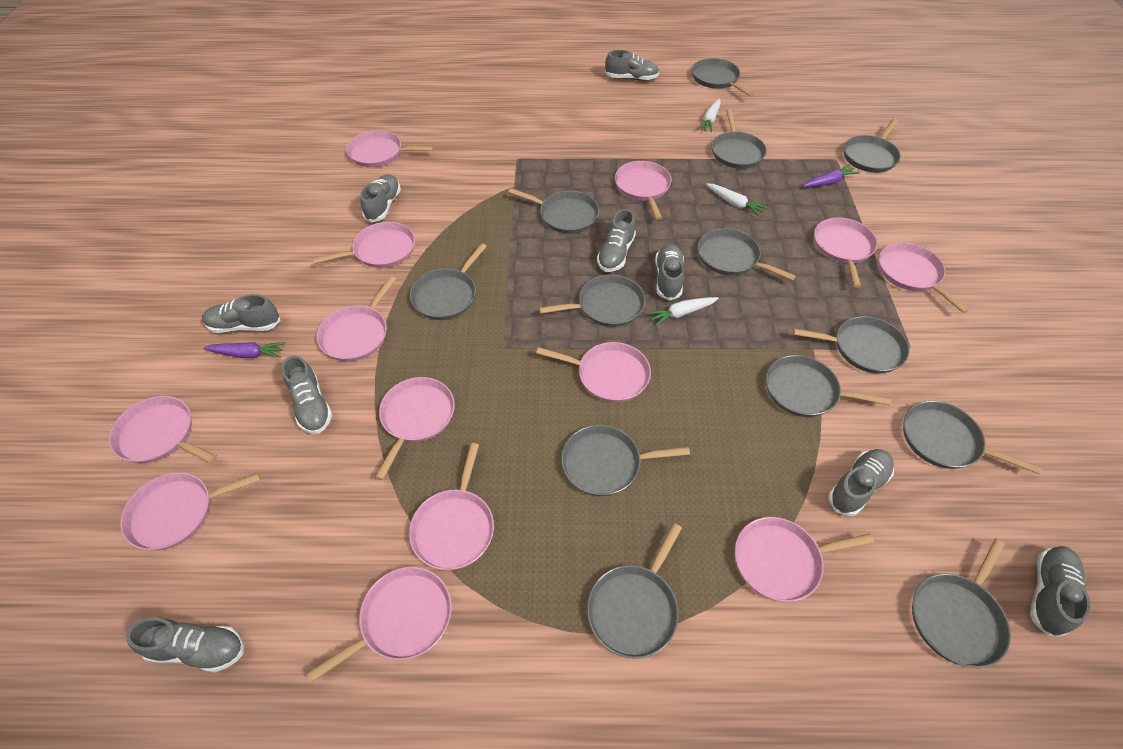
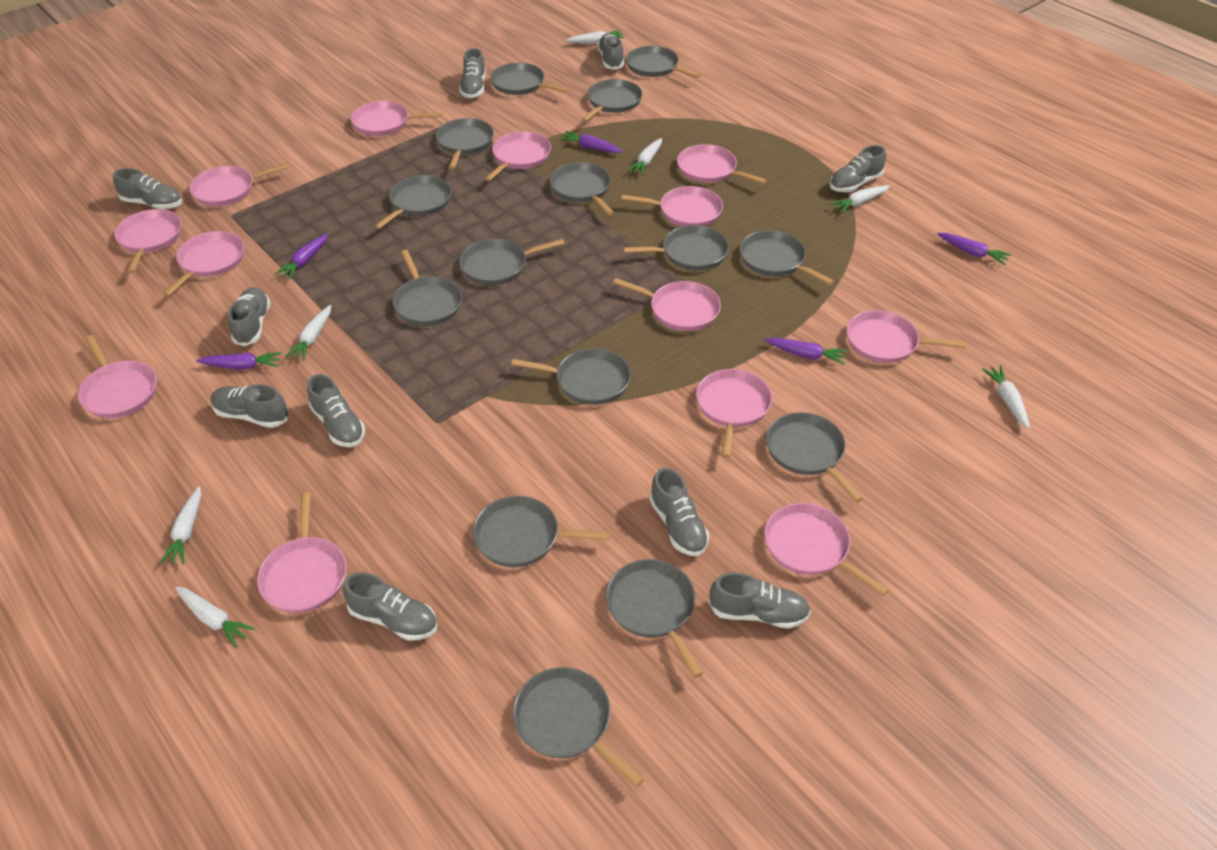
grey pan: 13 -> 15
grey shoe: 9 -> 10
purple carrot: 2 -> 5
white carrot: 3 -> 7

